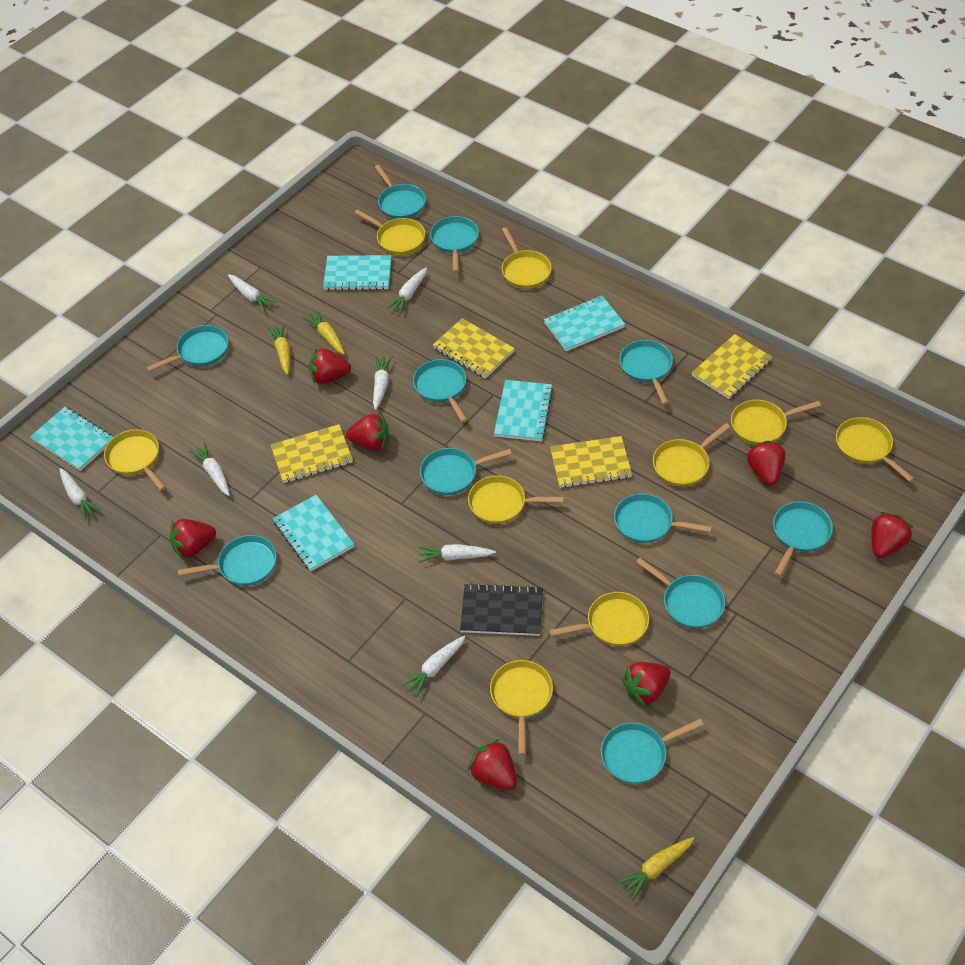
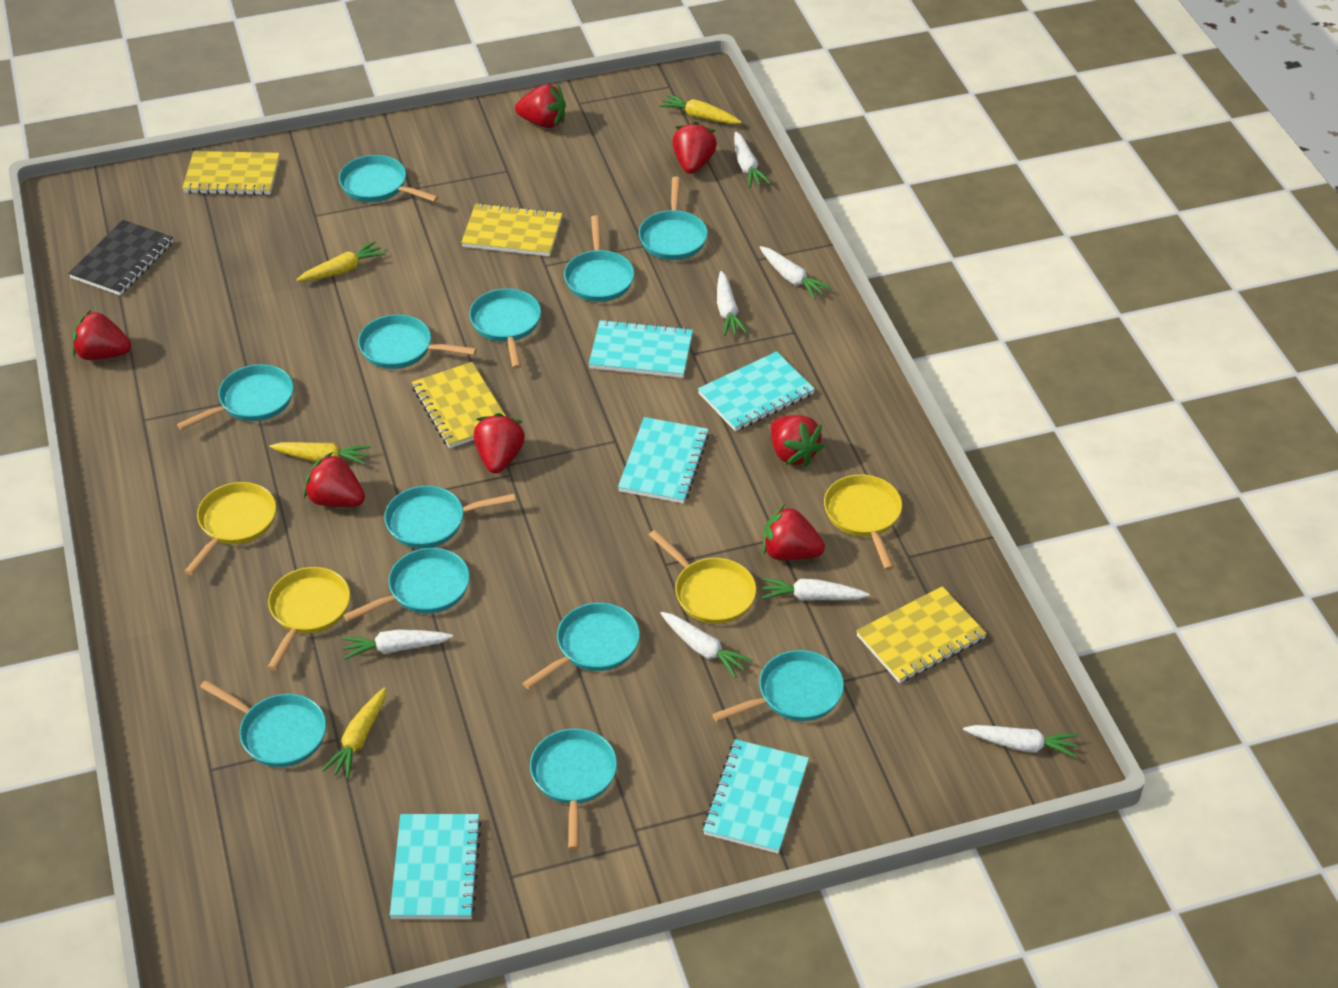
turquoise pan: 11 -> 12
yellow carrot: 3 -> 4
yellow pan: 9 -> 4

